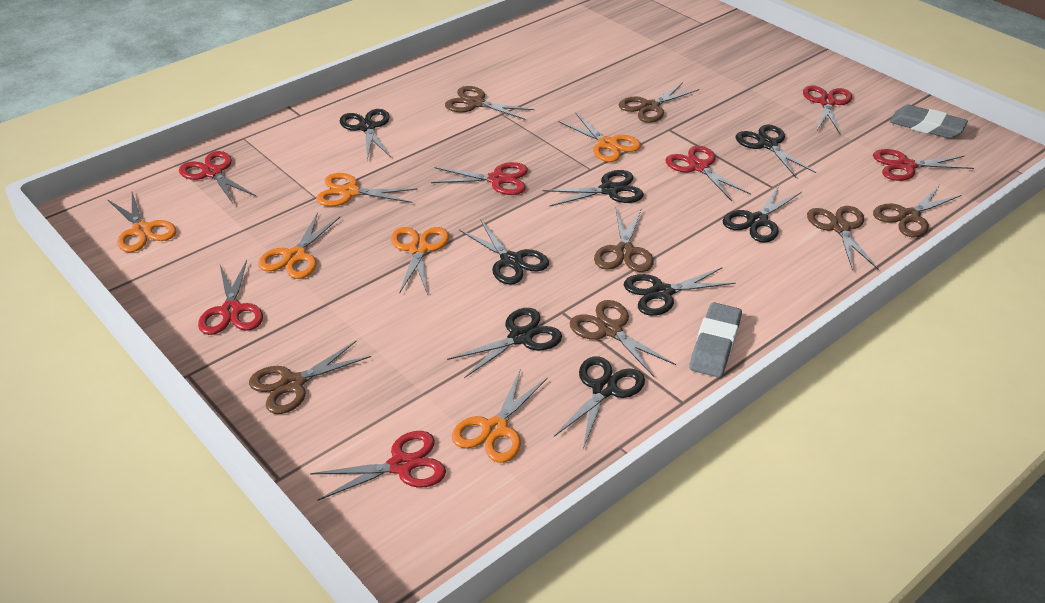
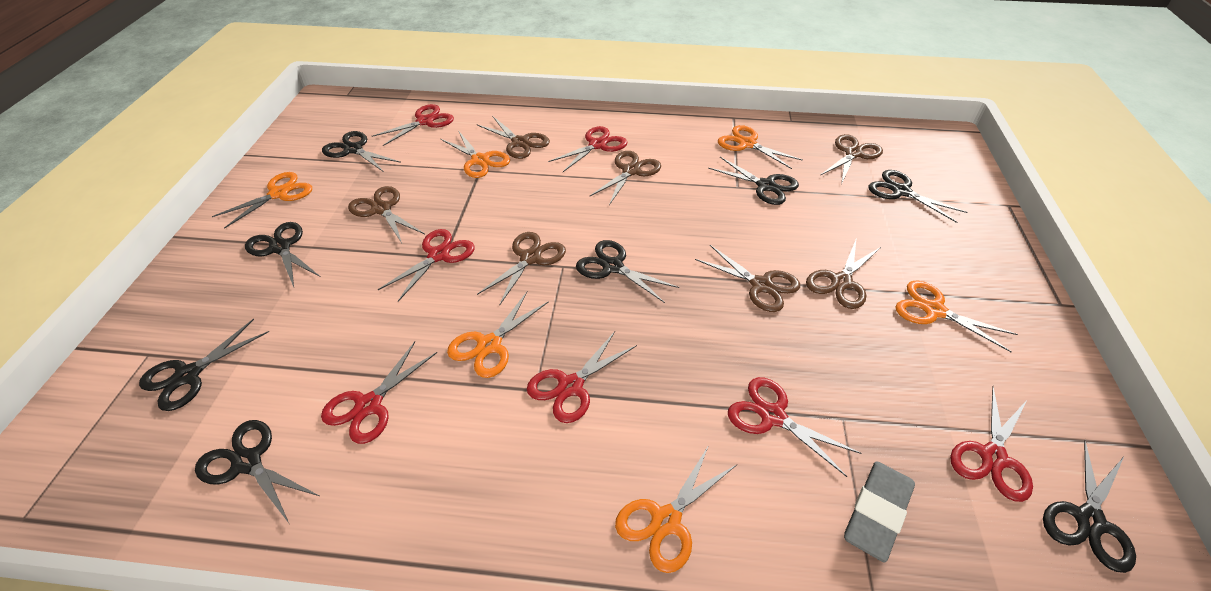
grey eraser: 2 -> 1

